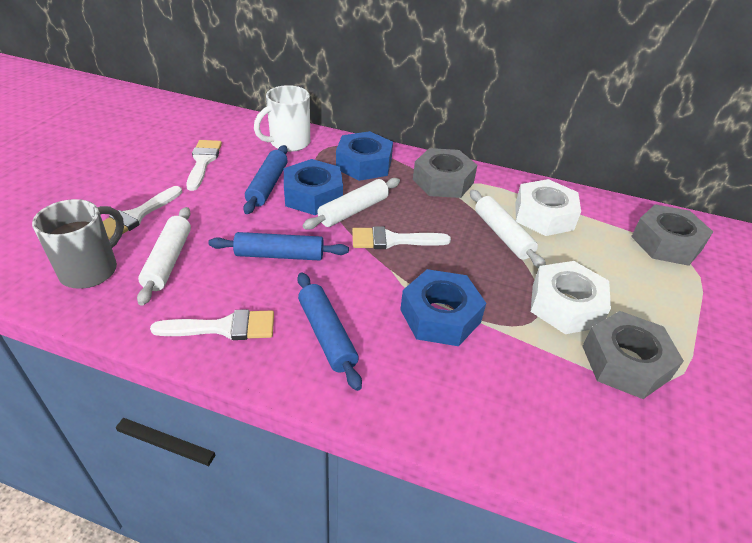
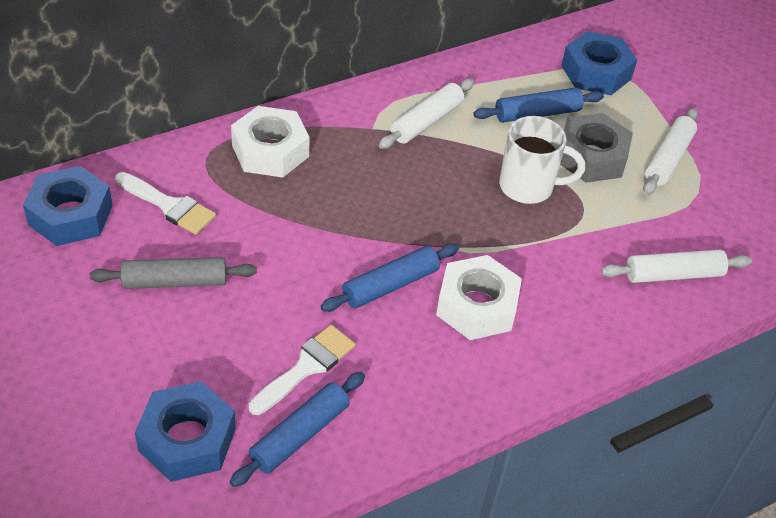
grey mug: 1 -> 0
grey nut: 3 -> 1
grey rolling pin: 0 -> 1
white brush: 4 -> 2

